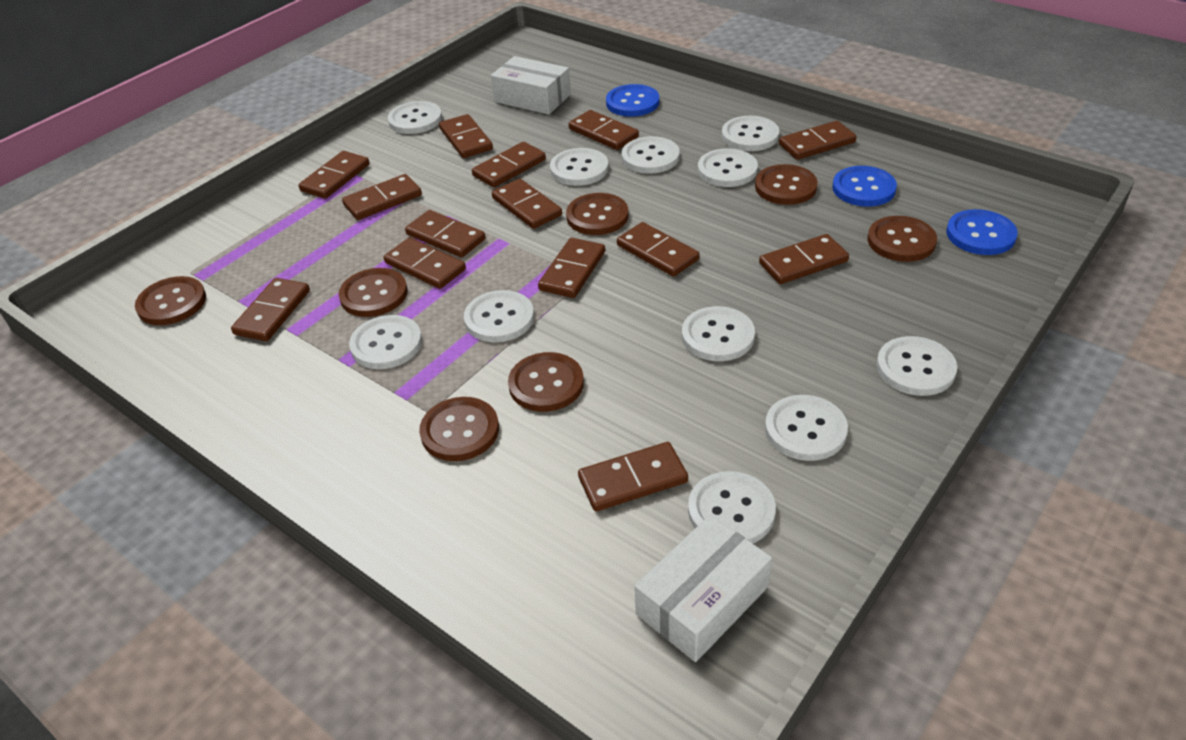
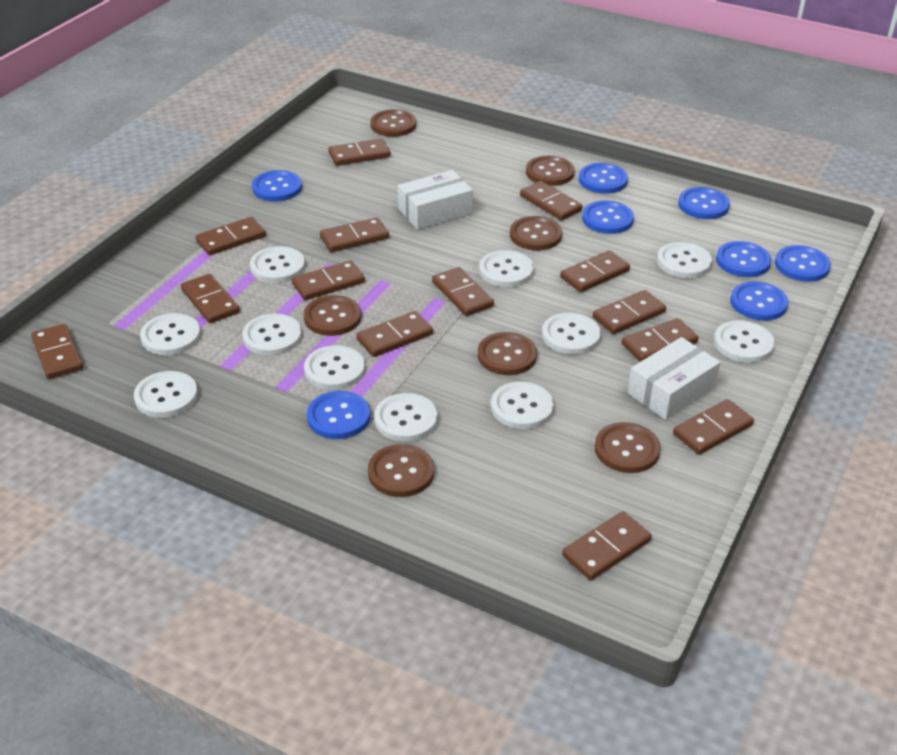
blue button: 3 -> 8

